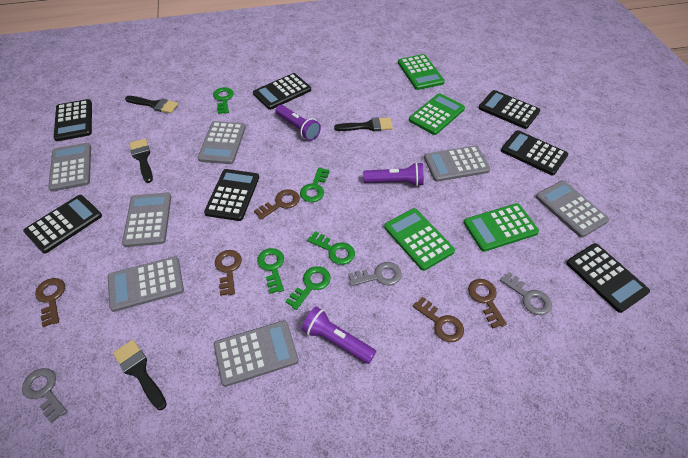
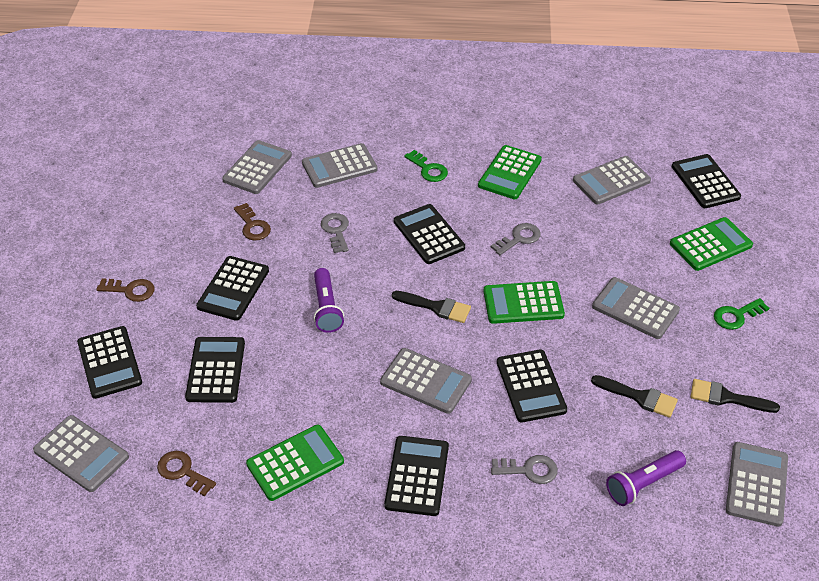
black brush: 4 -> 3
brown key: 5 -> 3
green key: 5 -> 2
purple flashlight: 3 -> 2

